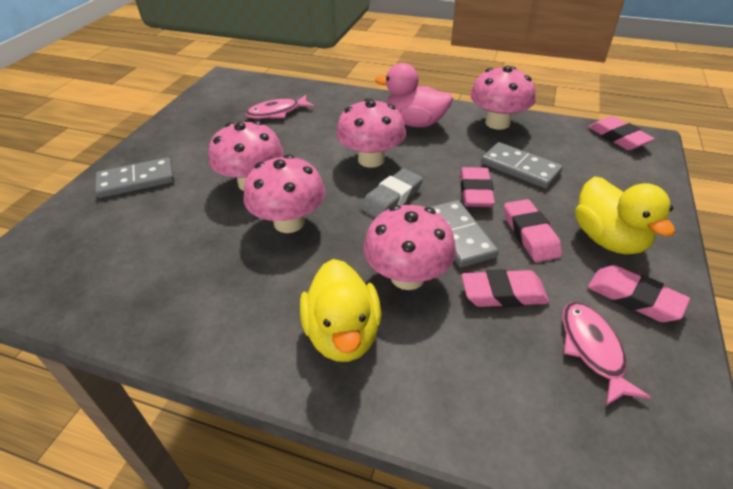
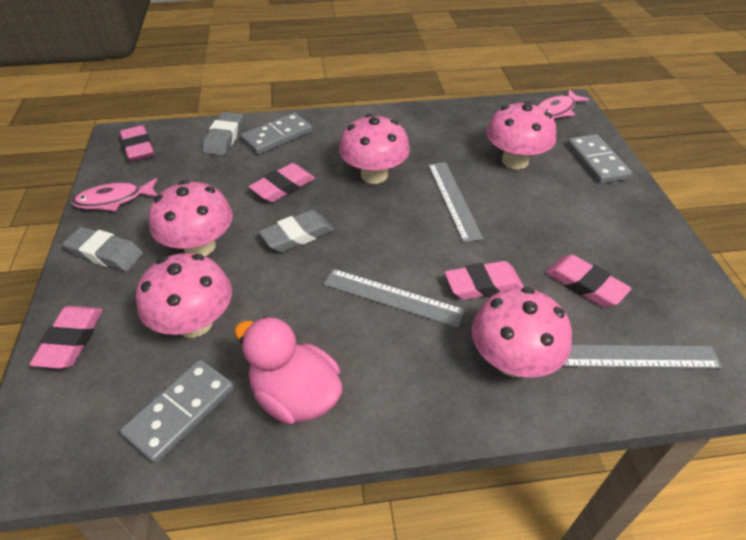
grey eraser: 1 -> 3
grey ruler: 0 -> 3
yellow duck: 2 -> 0

